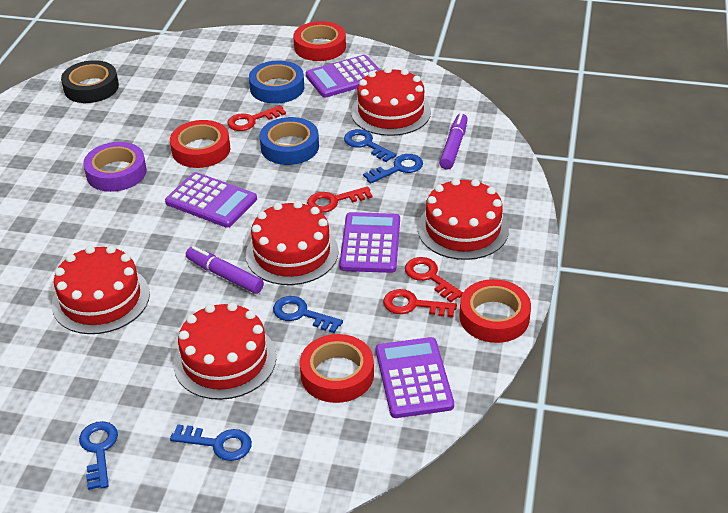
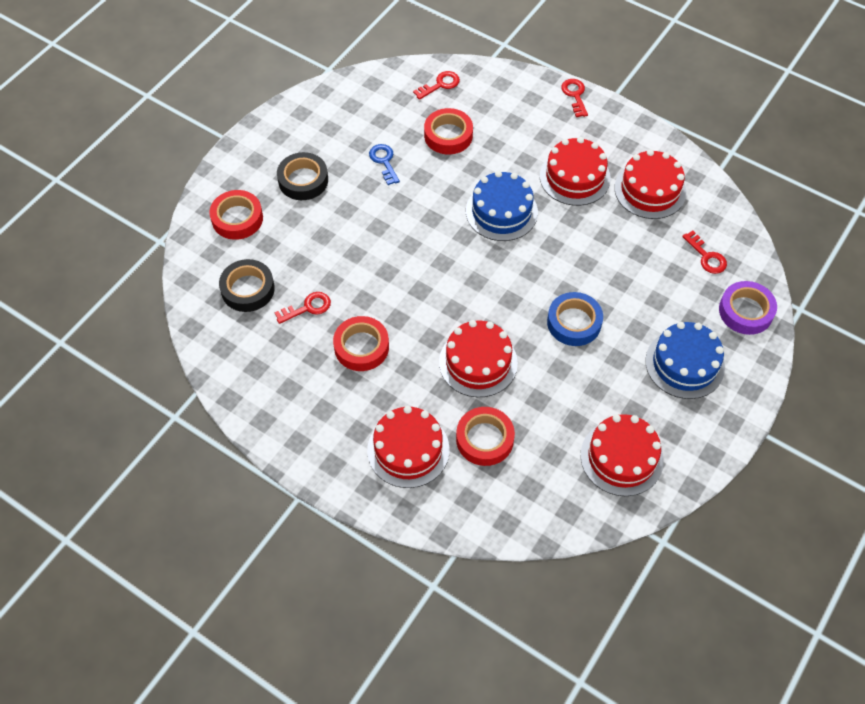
black tape: 1 -> 2
blue cake: 0 -> 2
blue key: 5 -> 1
blue tape: 2 -> 1
purple calculator: 4 -> 0
purple marker: 2 -> 0

